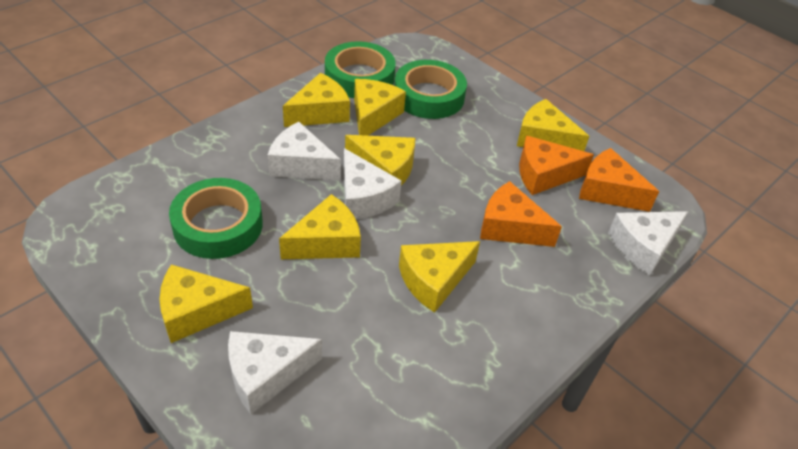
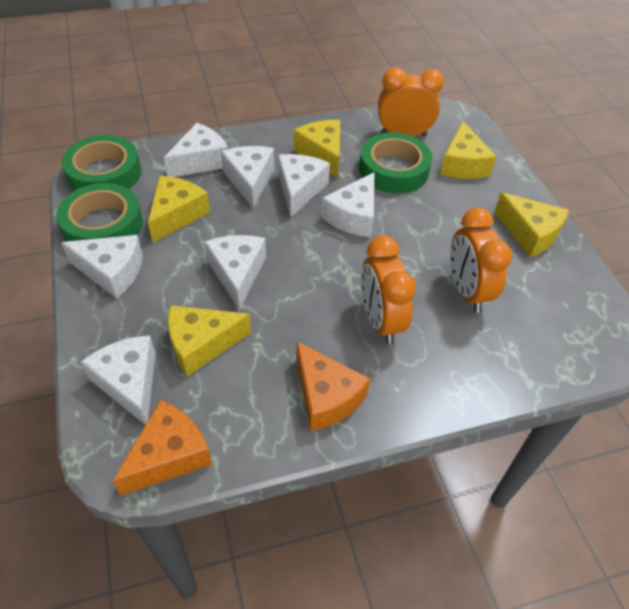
orange cheese: 3 -> 2
orange clock: 0 -> 3
white cheese: 4 -> 7
yellow cheese: 7 -> 5

